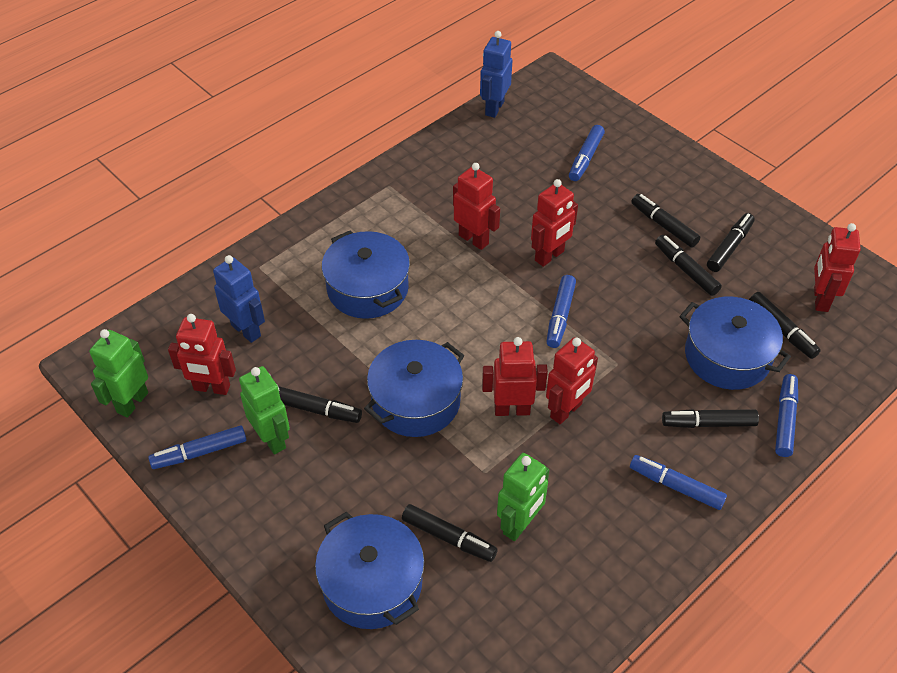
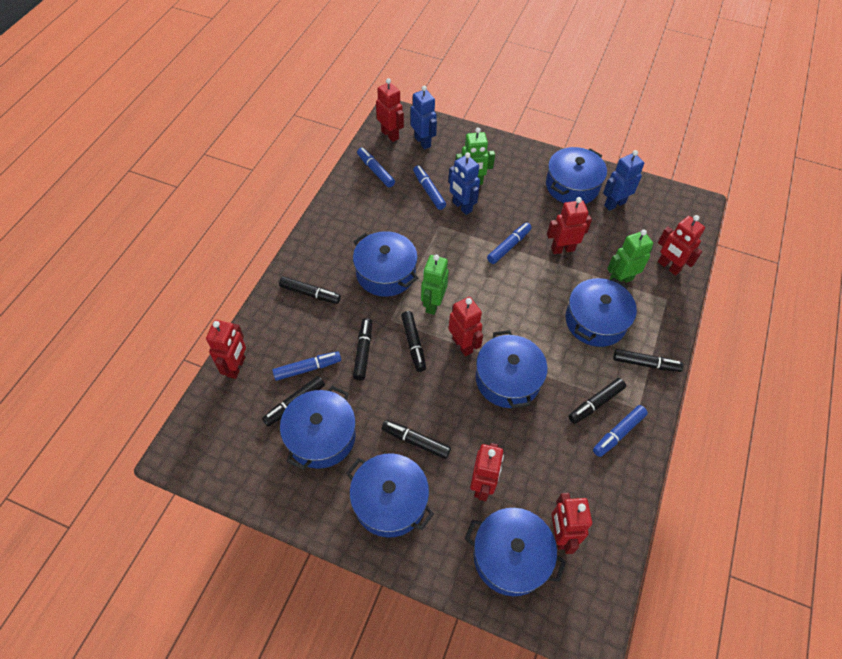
blue pot: 4 -> 7
blue robot: 2 -> 3
red robot: 6 -> 7

